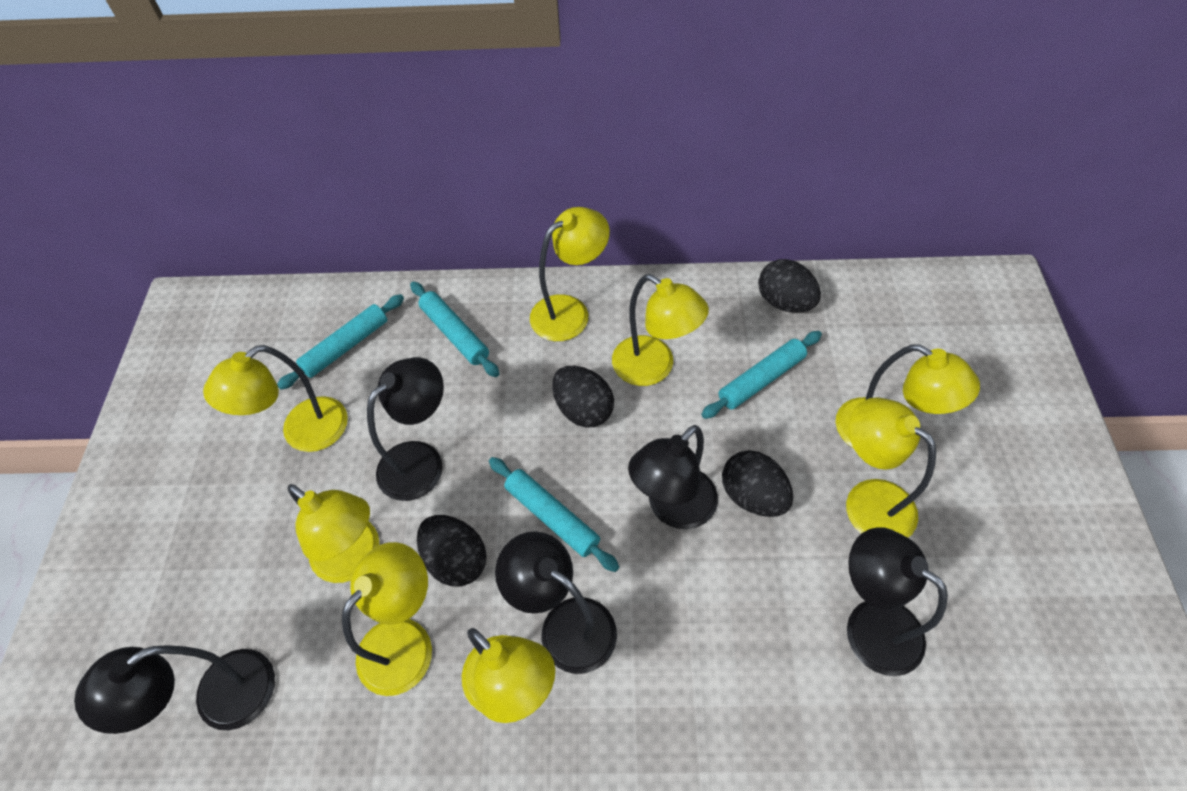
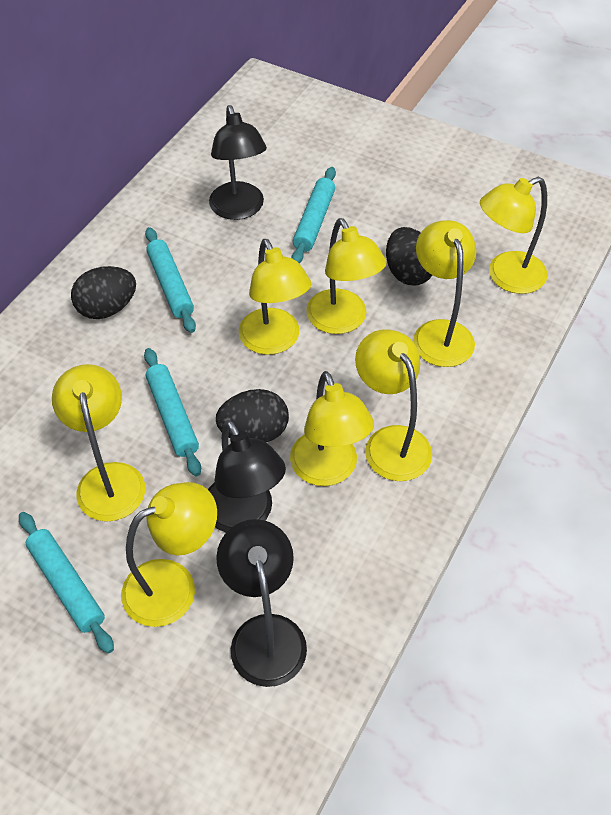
black egg: 4 -> 3
black lamp: 5 -> 3

